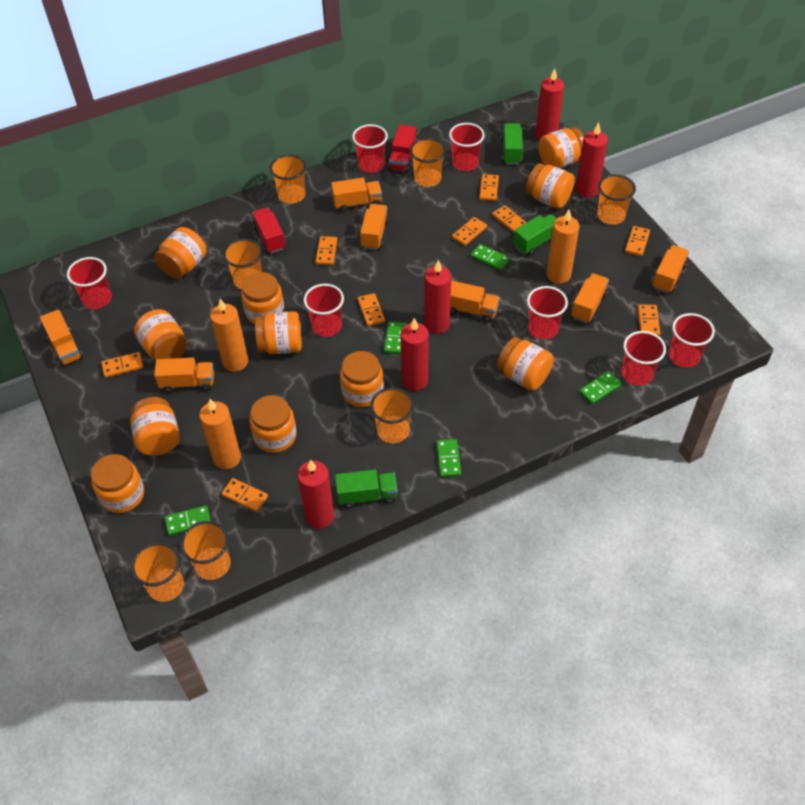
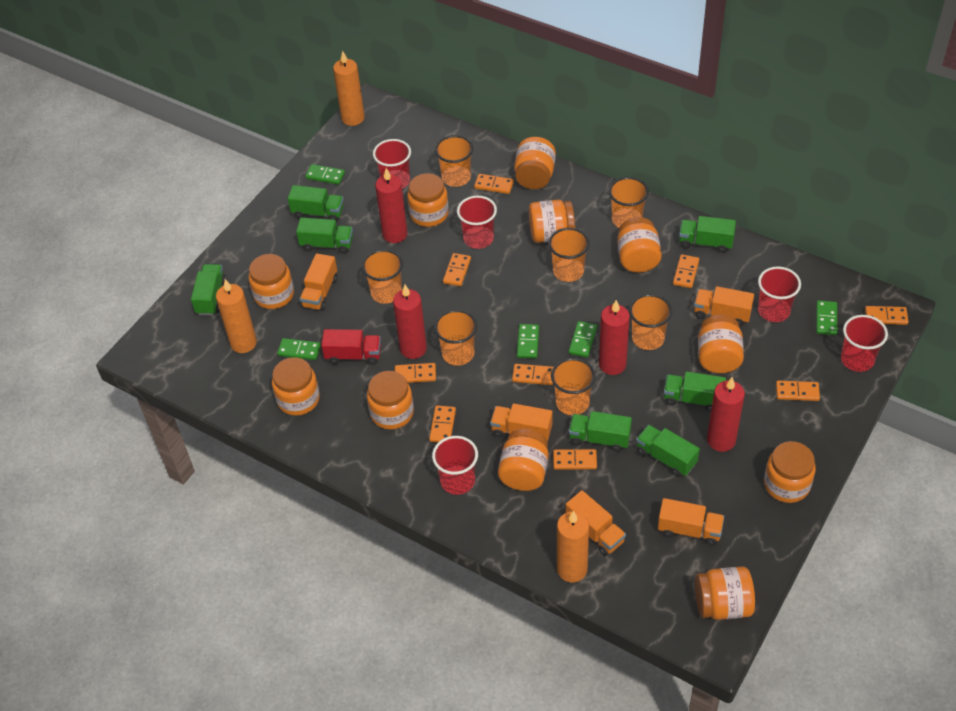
green truck: 3 -> 7
orange truck: 7 -> 5
red candle: 5 -> 4
red cup: 7 -> 5
red truck: 2 -> 1

